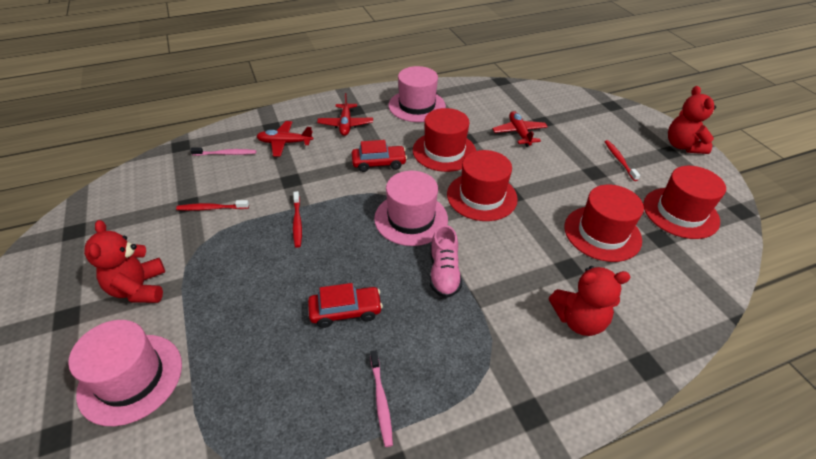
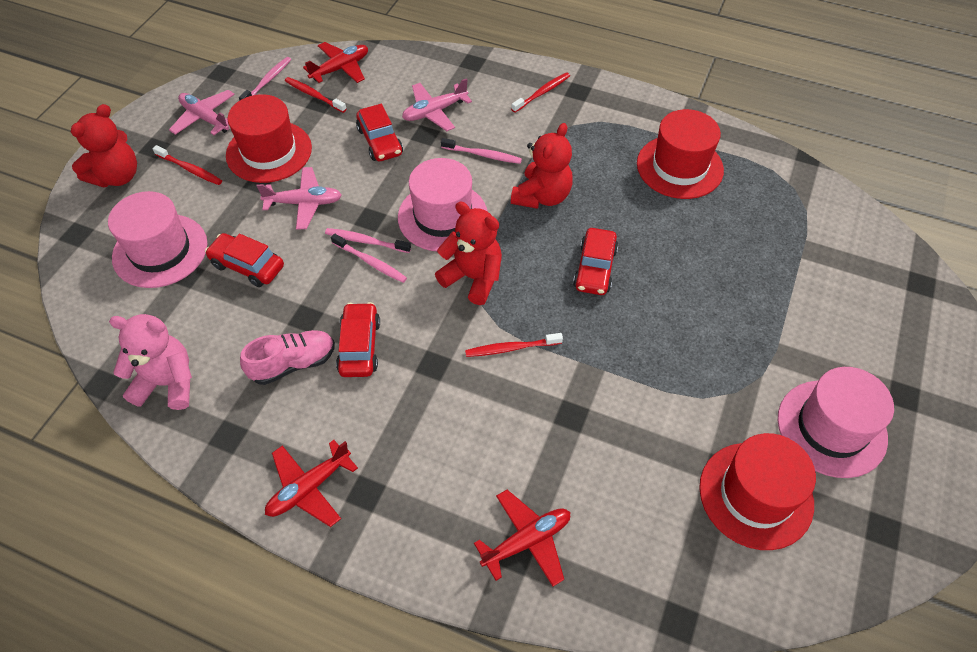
pink plane: 0 -> 3
pink teddy bear: 0 -> 1
pink toothbrush: 2 -> 4
red car: 2 -> 4
red hat: 4 -> 3
red toothbrush: 3 -> 4

